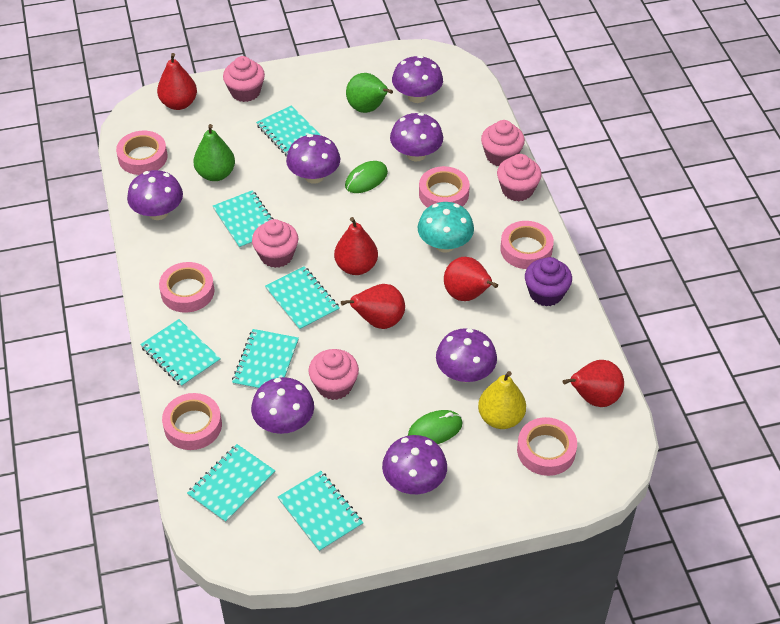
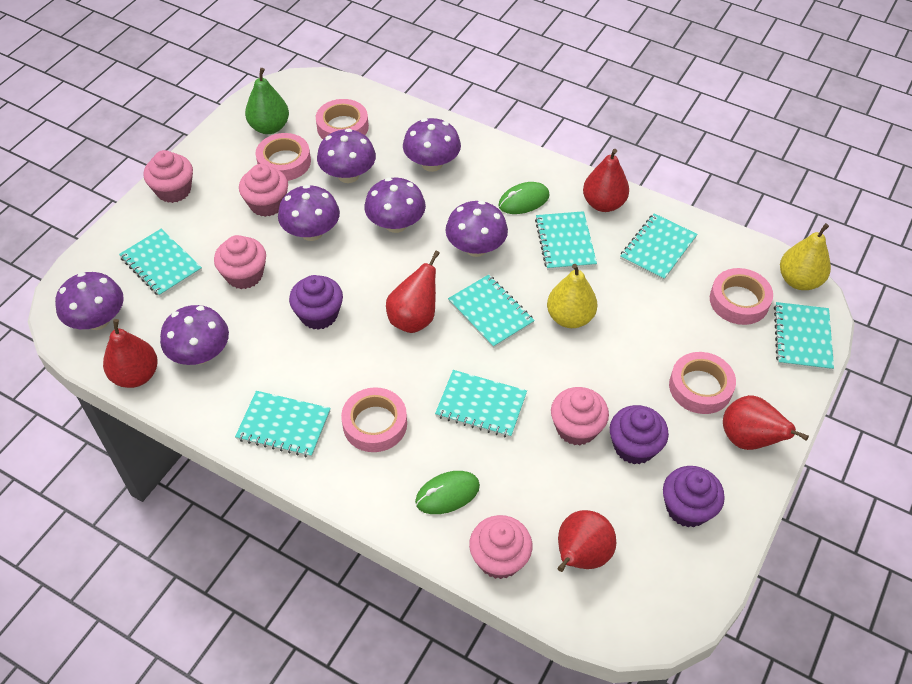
green pear: 2 -> 1
pink tape: 6 -> 5
purple cupcake: 1 -> 3
turquoise mushroom: 1 -> 0
yellow pear: 1 -> 2

